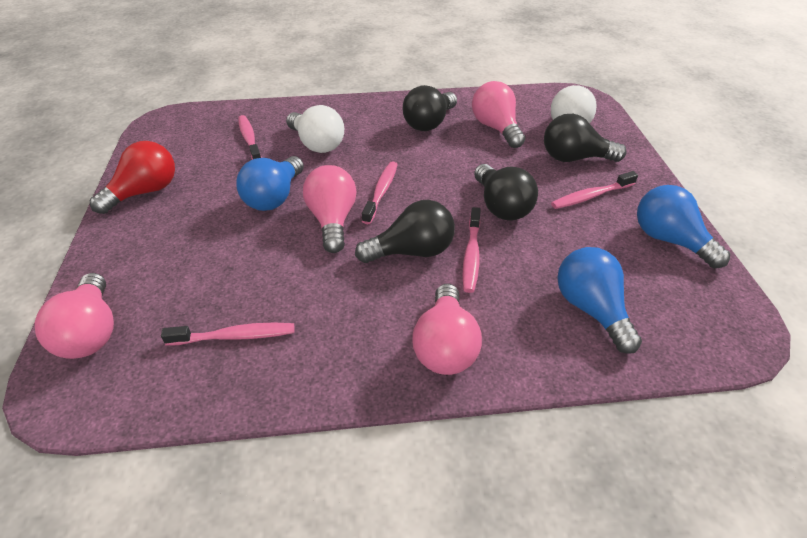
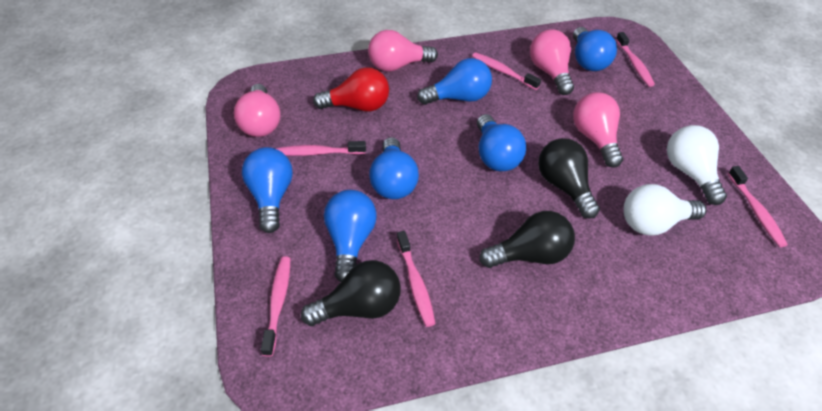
black light bulb: 4 -> 3
blue light bulb: 3 -> 6
pink toothbrush: 5 -> 6

